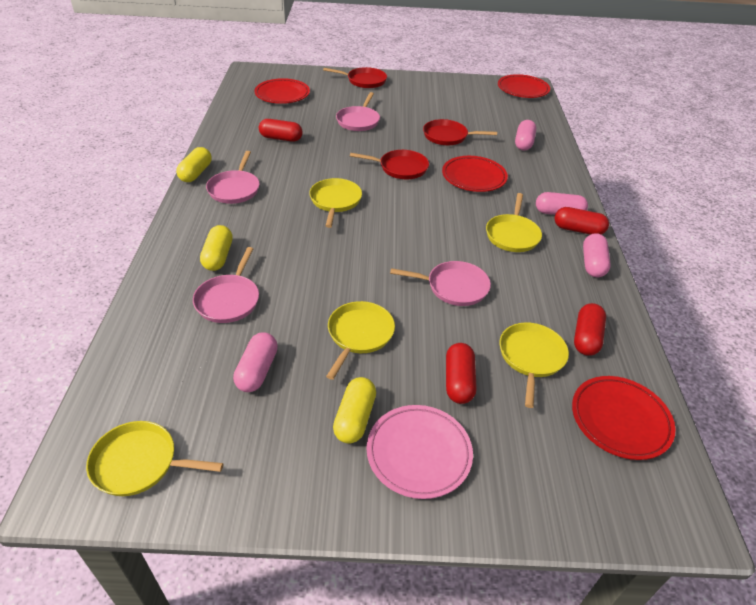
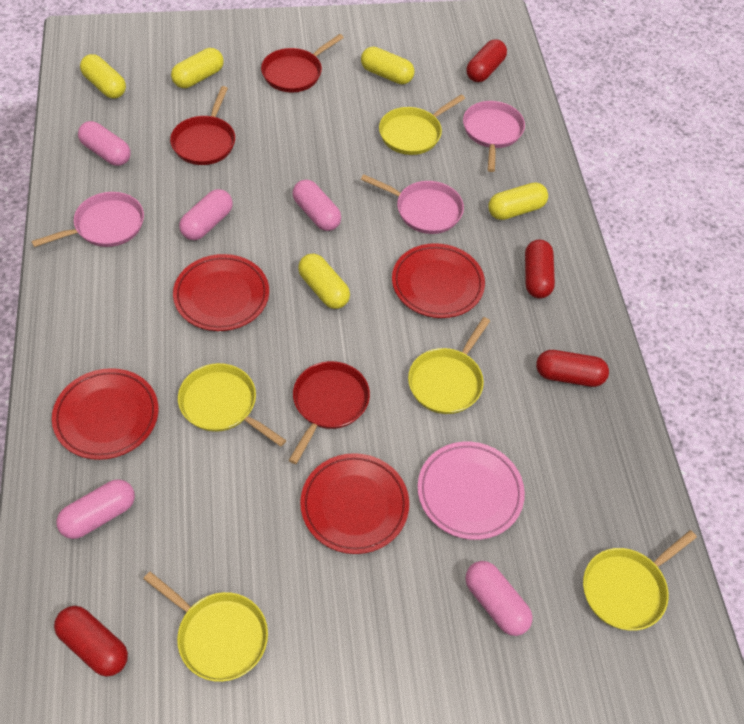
pink capsule: 4 -> 5
pink pan: 4 -> 3
yellow capsule: 3 -> 5

